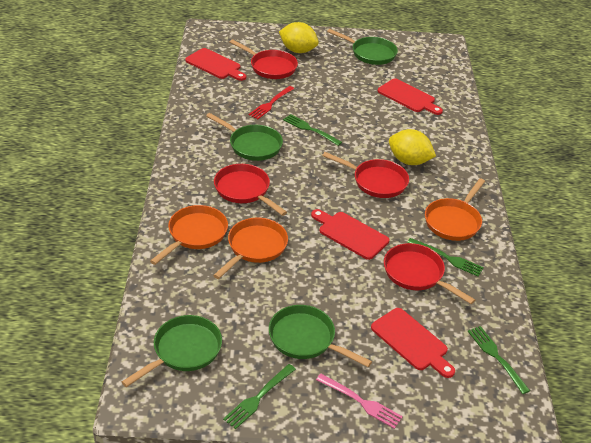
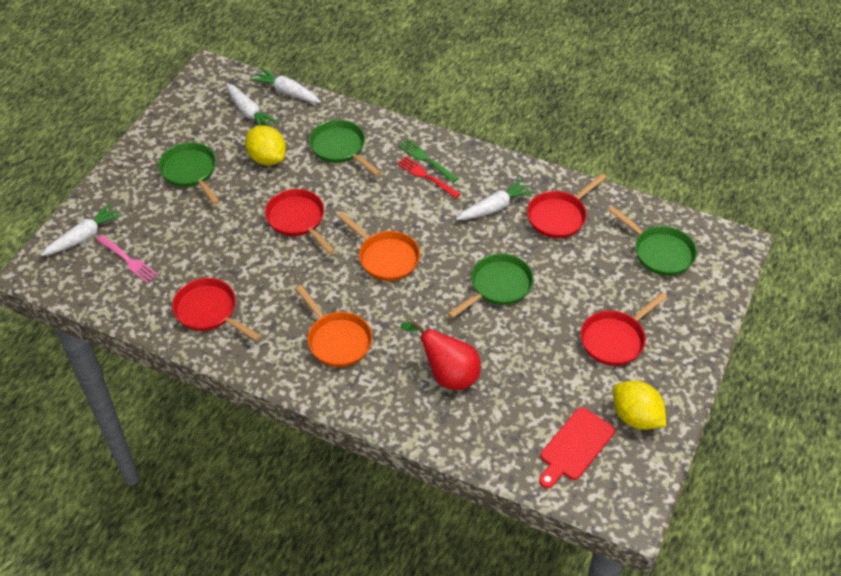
green fork: 4 -> 1
orange pan: 3 -> 2
red cutting board: 4 -> 1
red pear: 0 -> 1
white carrot: 0 -> 4

